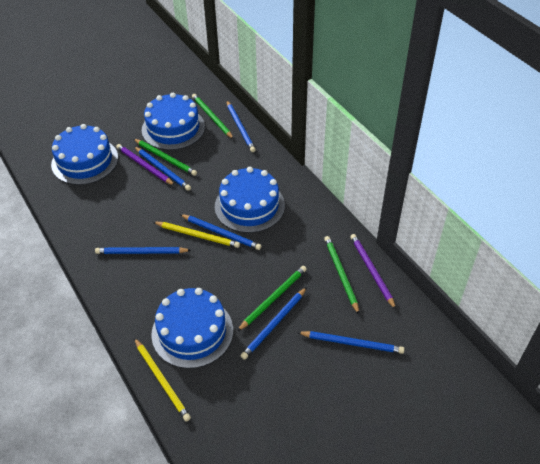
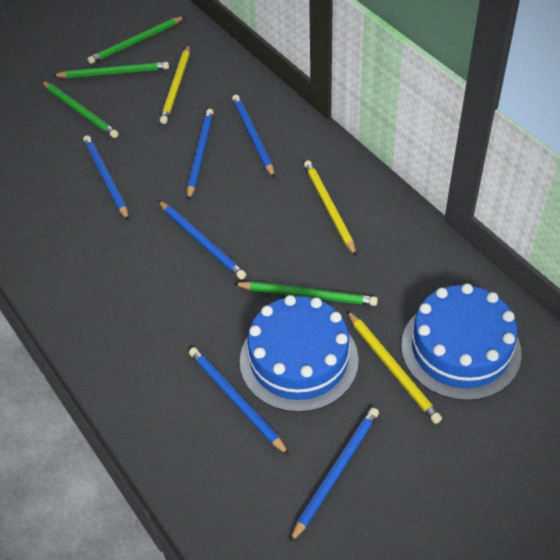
blue cake: 4 -> 2
purple pencil: 2 -> 0
yellow pencil: 2 -> 3

